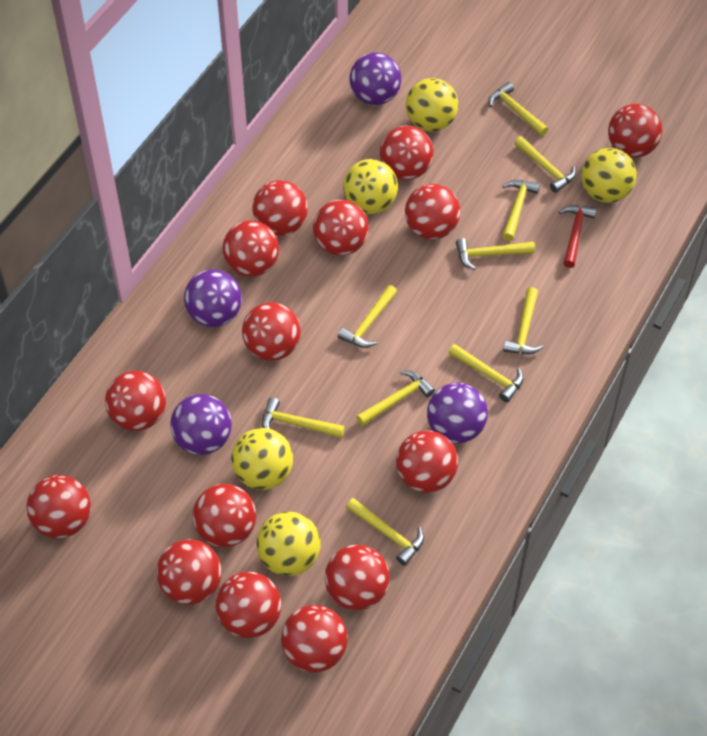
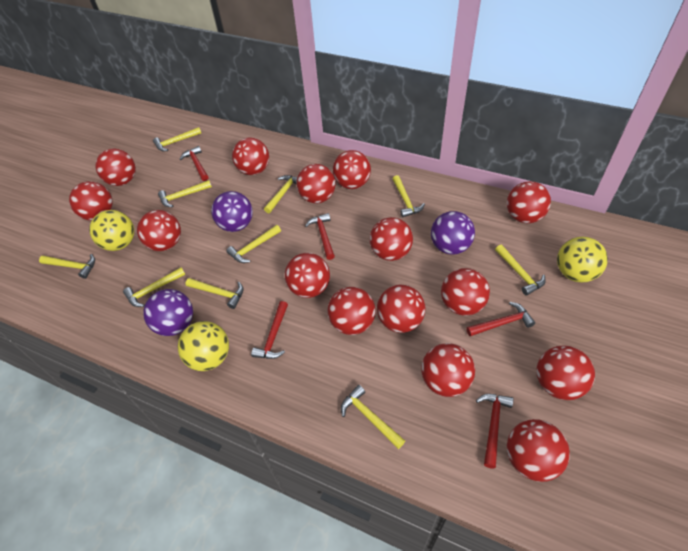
purple ball: 4 -> 3
red hammer: 1 -> 5
yellow ball: 5 -> 3

